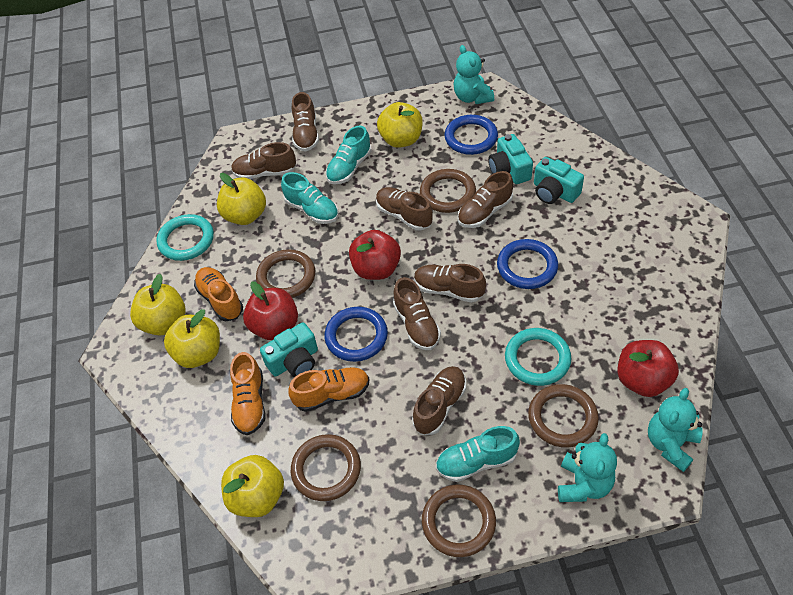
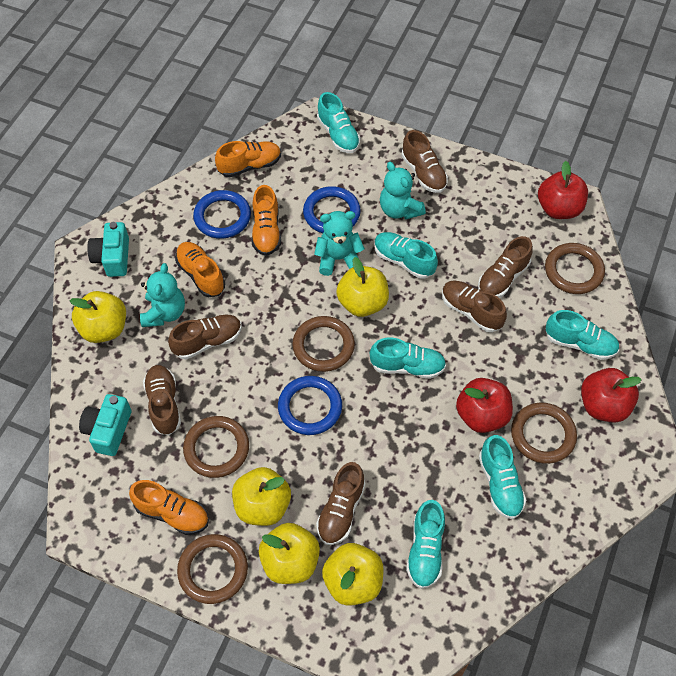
brown shoe: 7 -> 6
orange shoe: 3 -> 4
turquoise camera: 3 -> 2
turquoise ring: 2 -> 0
turquoise shoe: 3 -> 6

